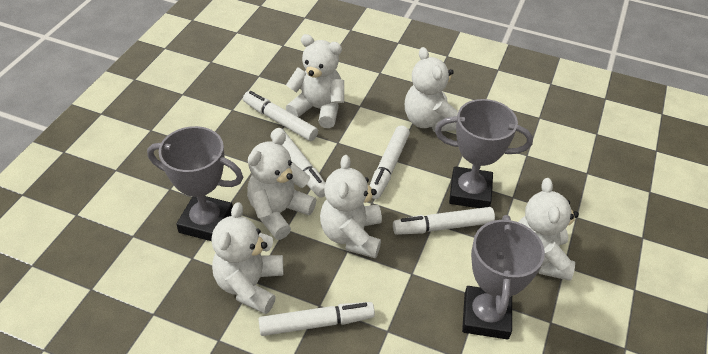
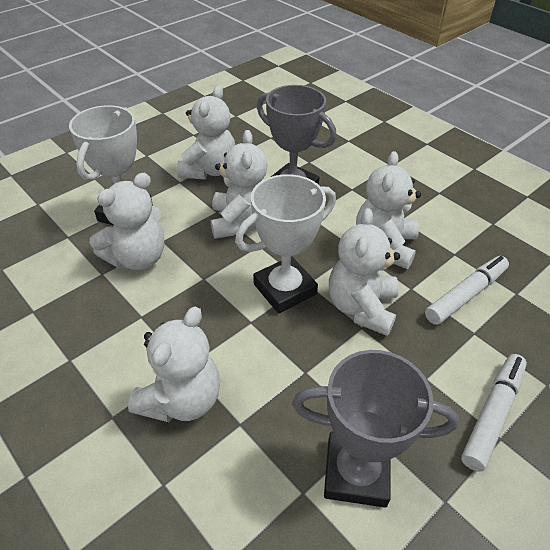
grey trophy: 3 -> 2
white marker: 5 -> 2
white trophy: 0 -> 2

